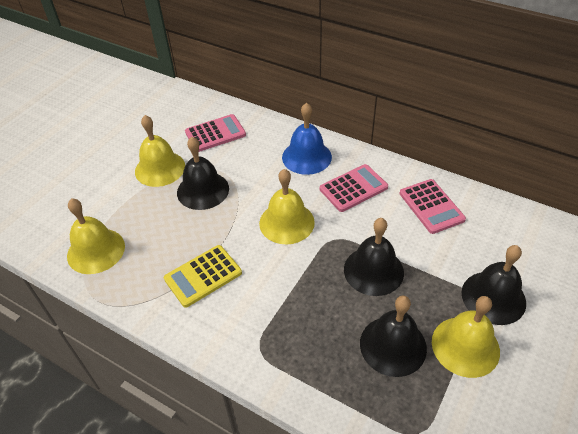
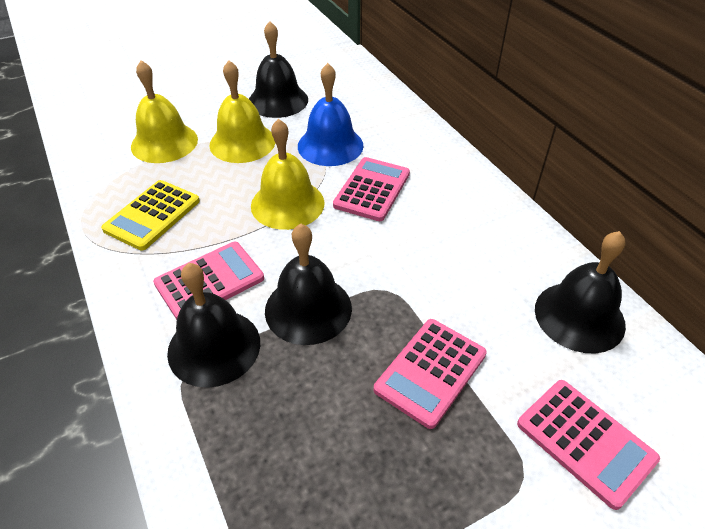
pink calculator: 3 -> 4
yellow bell: 4 -> 3

